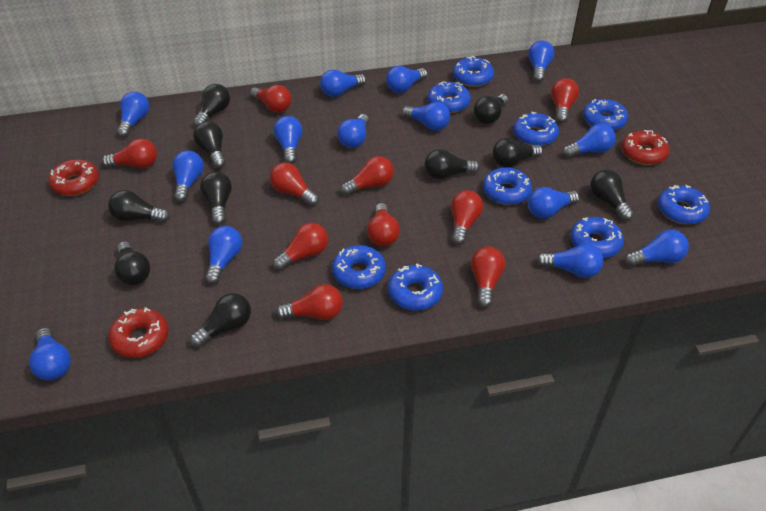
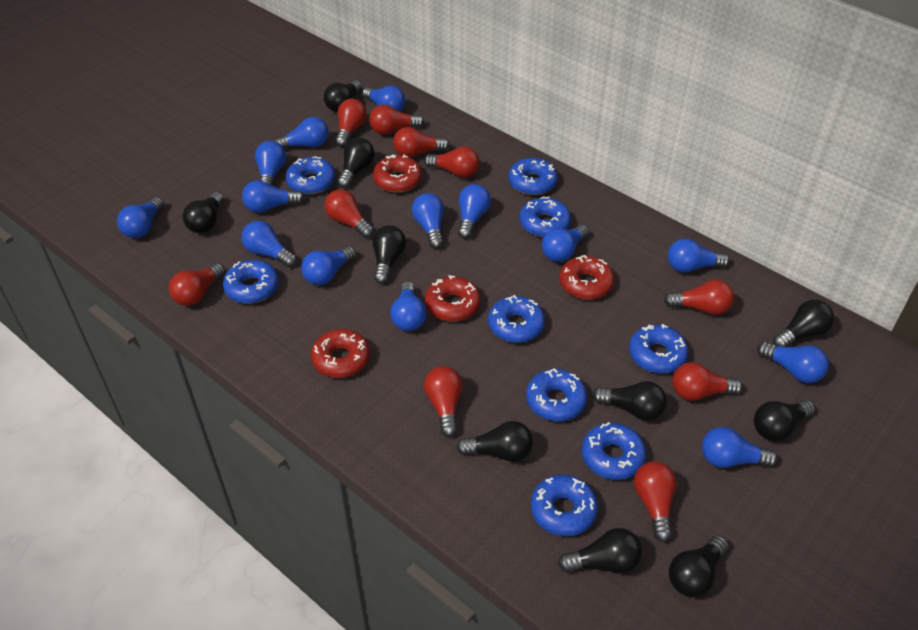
red donut: 3 -> 4

